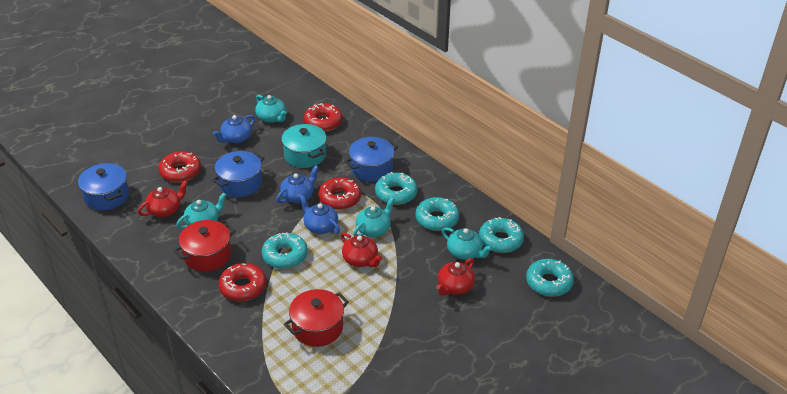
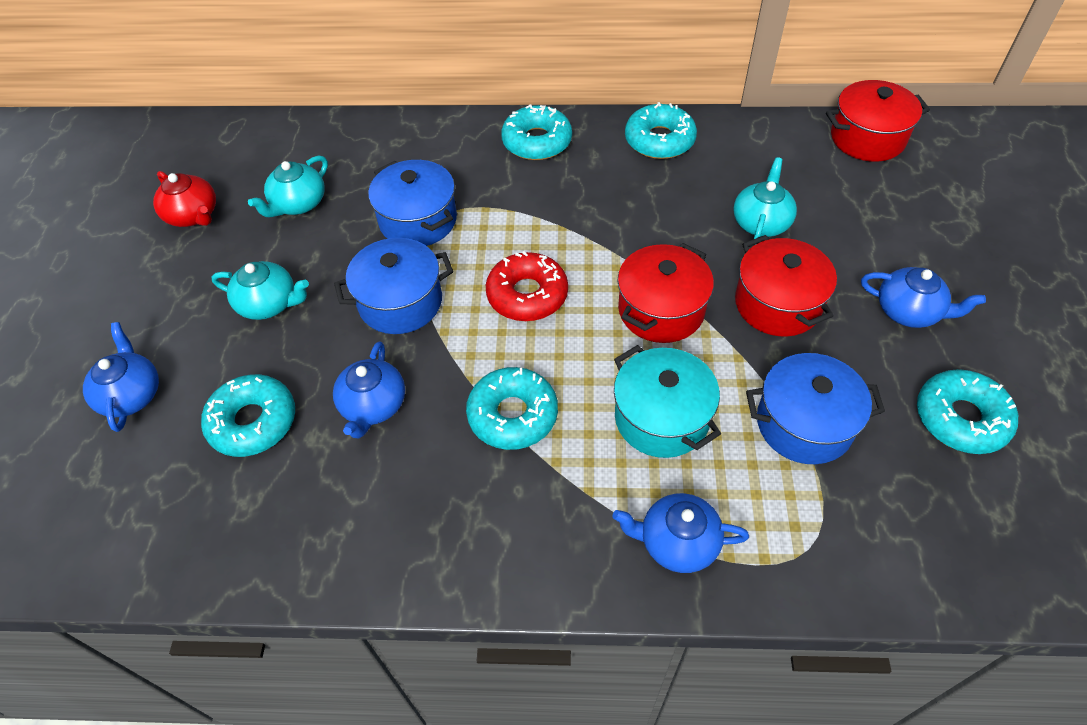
blue teapot: 3 -> 4
red donut: 4 -> 1
red pot: 2 -> 3
red teapot: 3 -> 1
turquoise teapot: 4 -> 3

